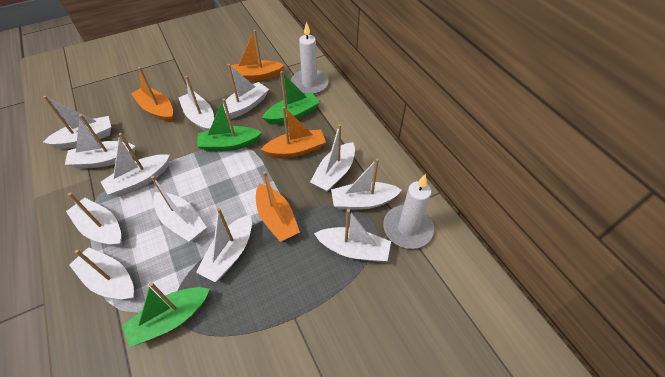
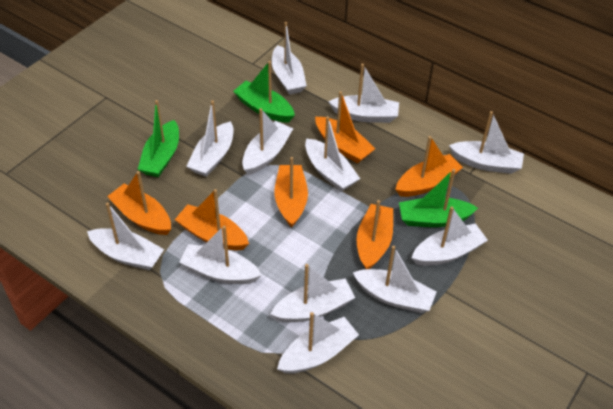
orange boat: 4 -> 6
white candle: 2 -> 0

